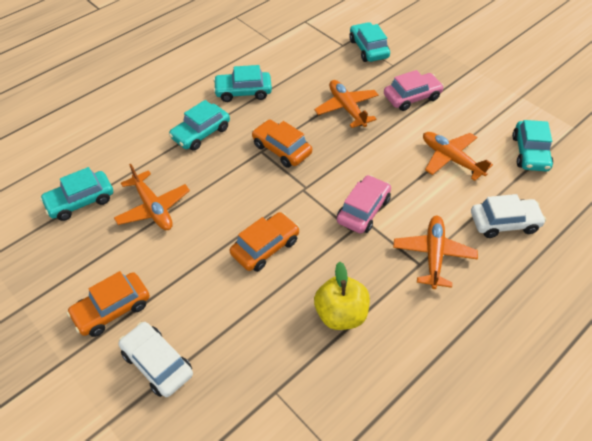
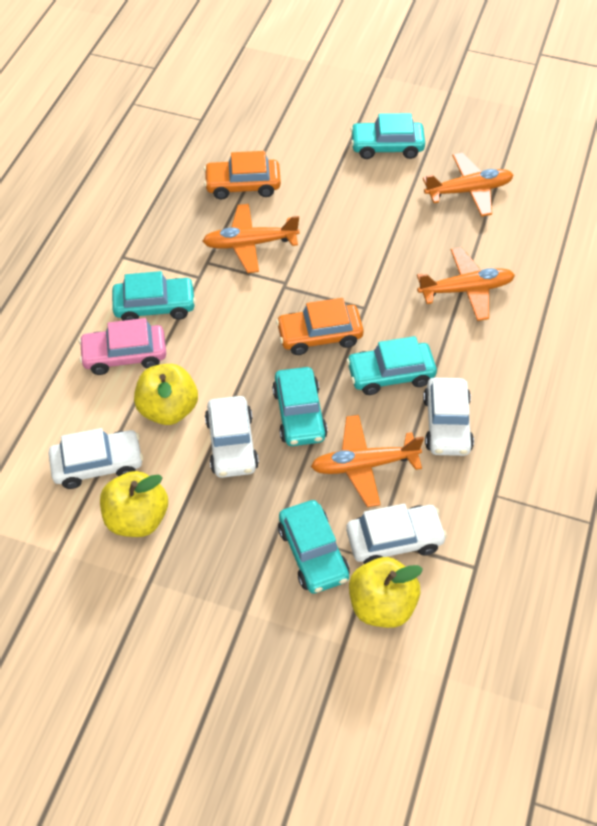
orange car: 3 -> 2
pink car: 2 -> 1
white car: 2 -> 4
yellow apple: 1 -> 3

